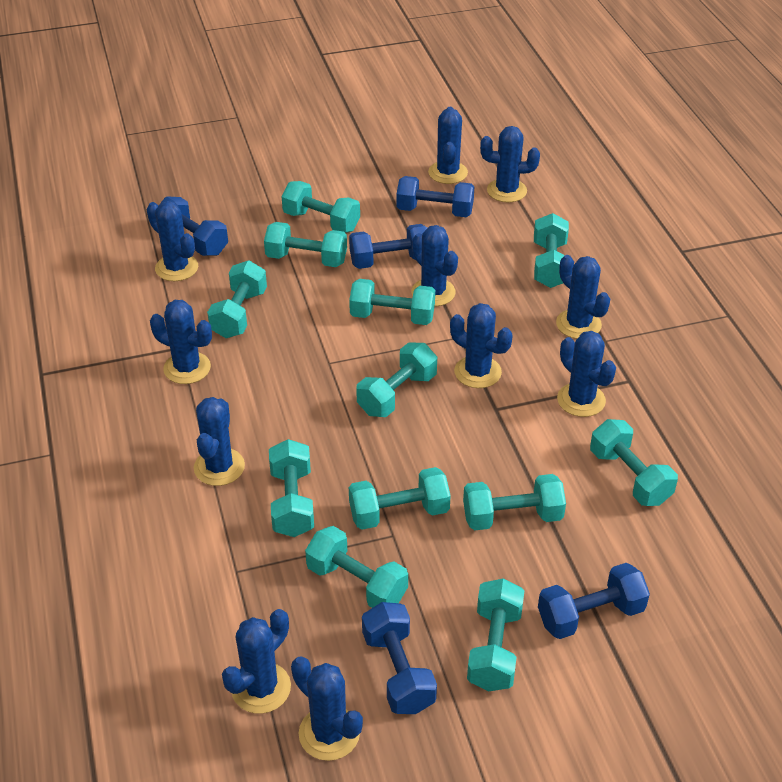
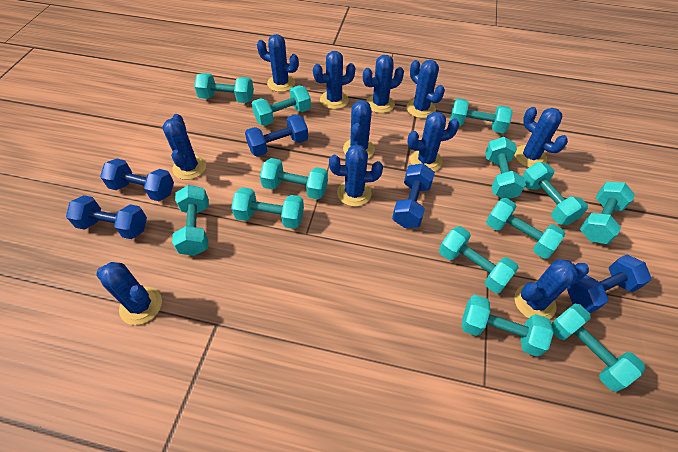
turquoise dumbbell: 12 -> 13

